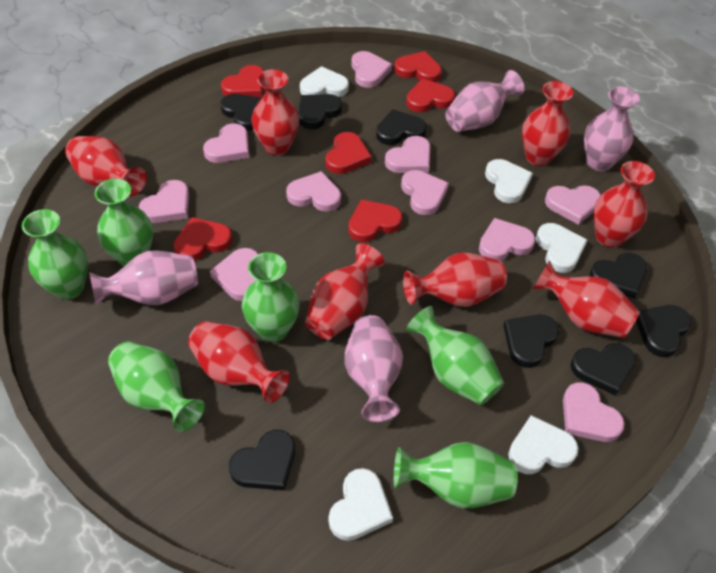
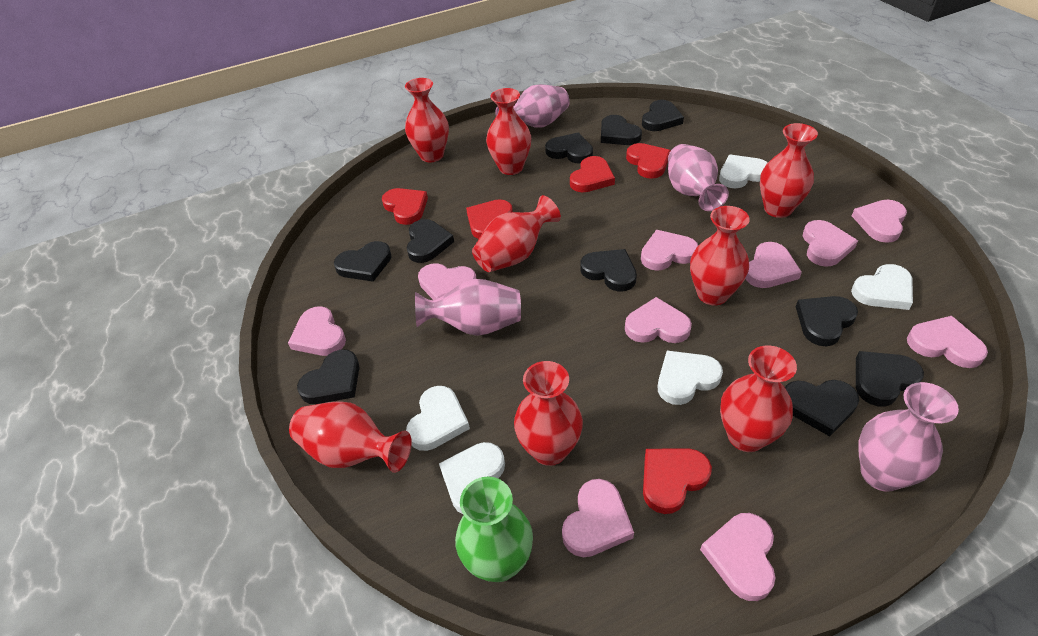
black heart: 8 -> 10
green vase: 6 -> 1
red heart: 6 -> 5

